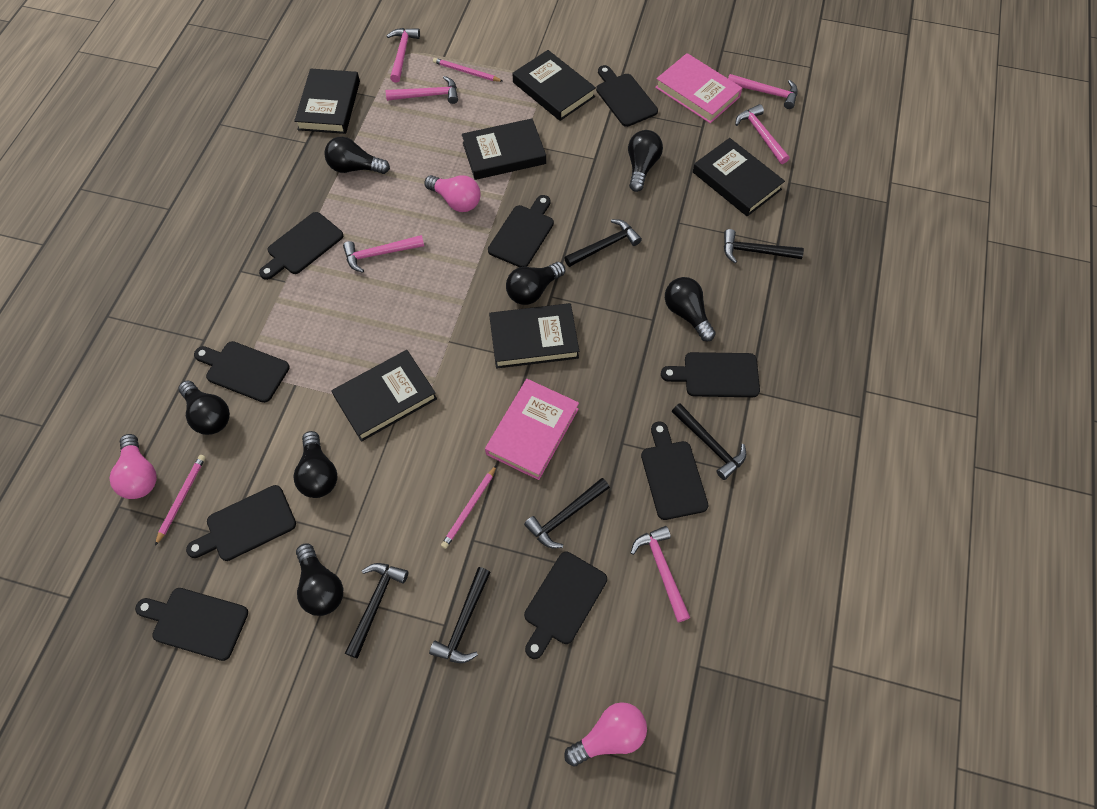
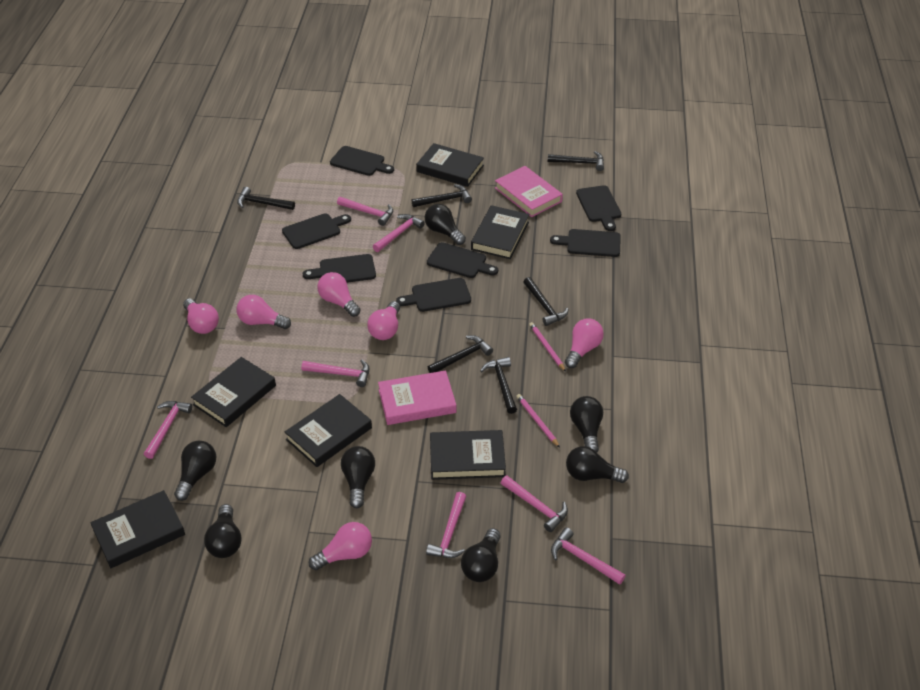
black cutting board: 9 -> 7
pink hammer: 6 -> 7
pink light bulb: 3 -> 6
pink pencil: 3 -> 2

